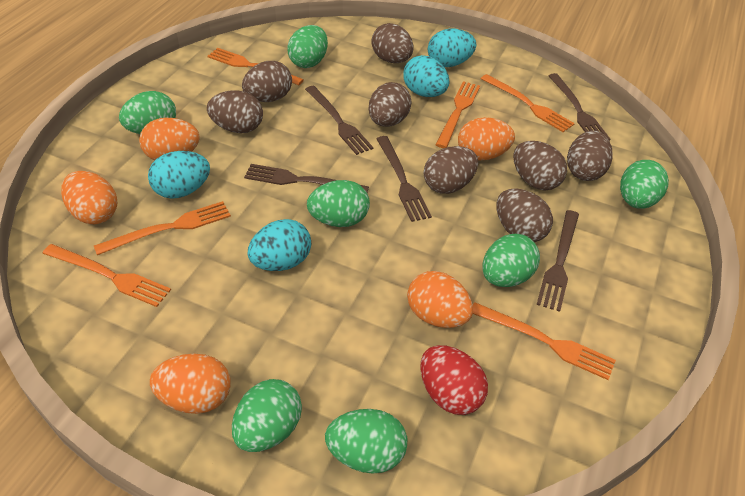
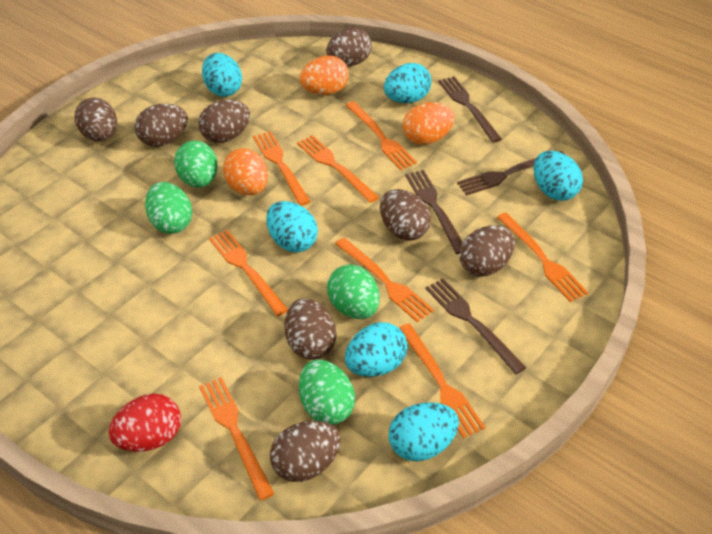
brown fork: 5 -> 4
green egg: 7 -> 4
orange egg: 5 -> 3
orange fork: 6 -> 8
turquoise egg: 4 -> 6

